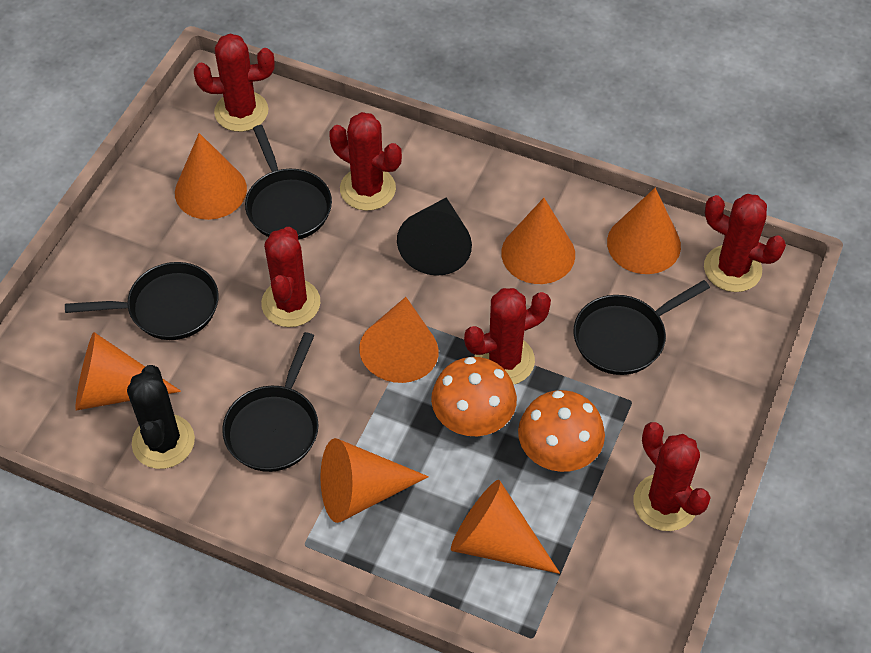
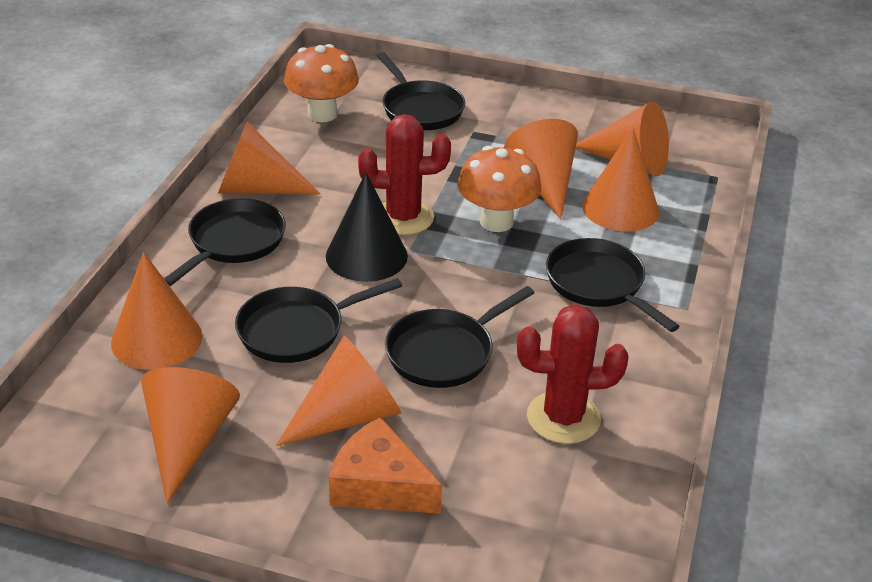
black cactus: 1 -> 0
black pan: 4 -> 5
orange cheese: 0 -> 1
red cactus: 6 -> 2

